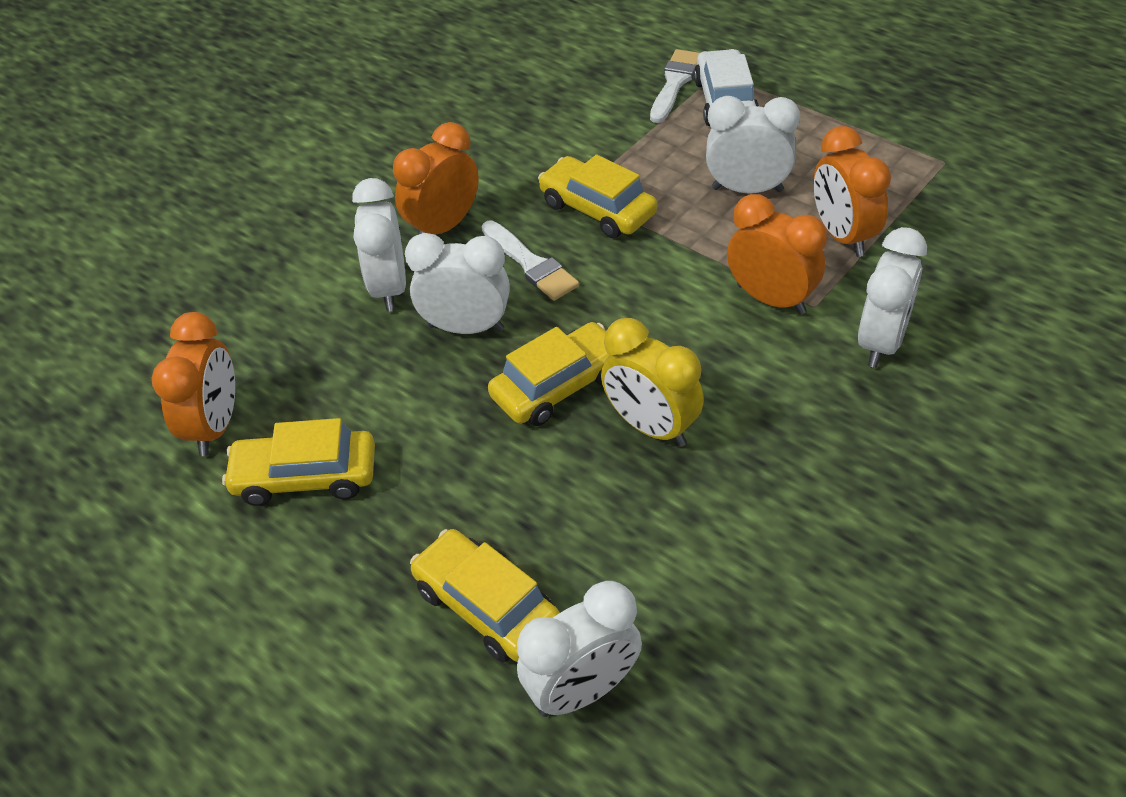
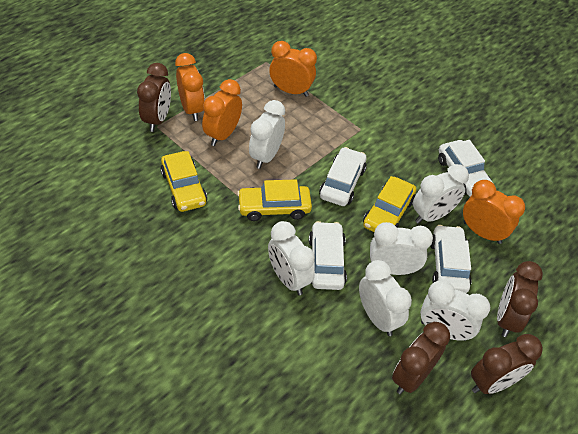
brown clock: 0 -> 4
white brush: 2 -> 0
white car: 1 -> 4
white clock: 5 -> 6
yellow car: 4 -> 3
yellow clock: 1 -> 0

